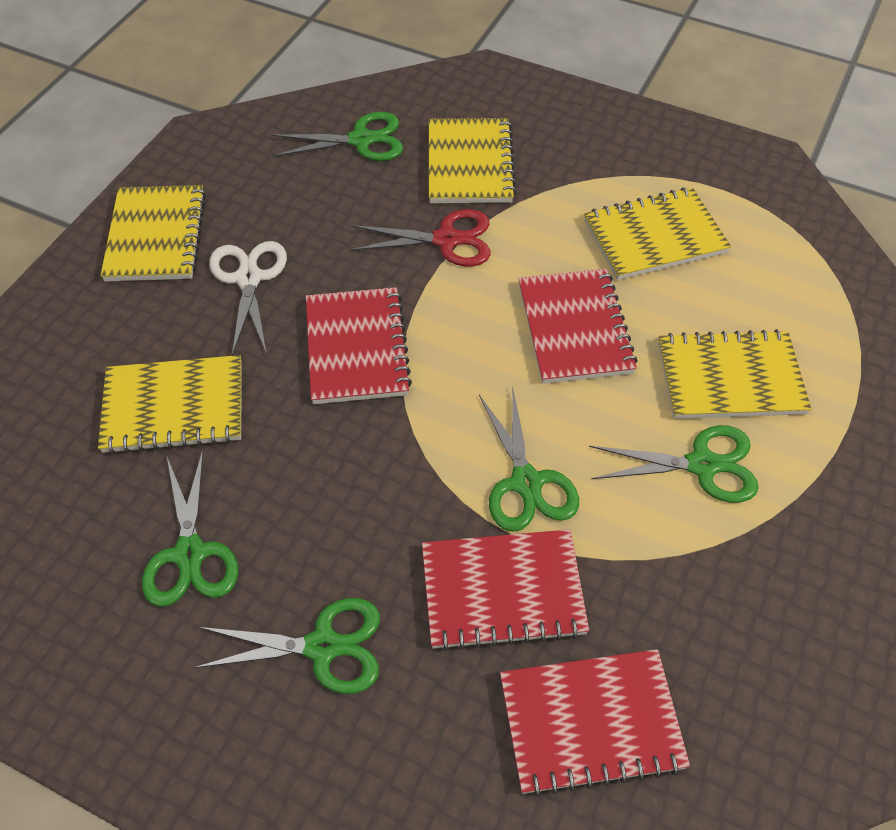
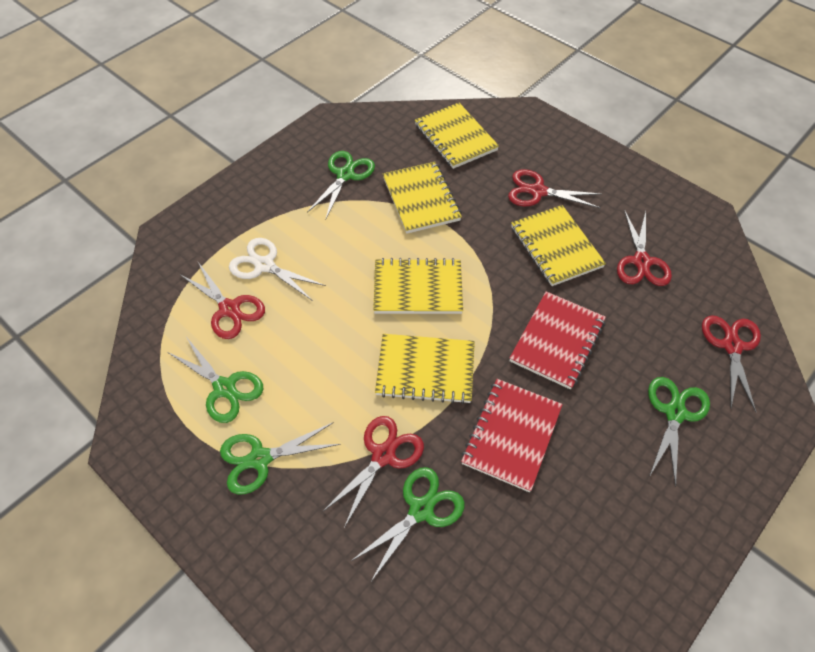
red notebook: 4 -> 2
red scissors: 1 -> 5

